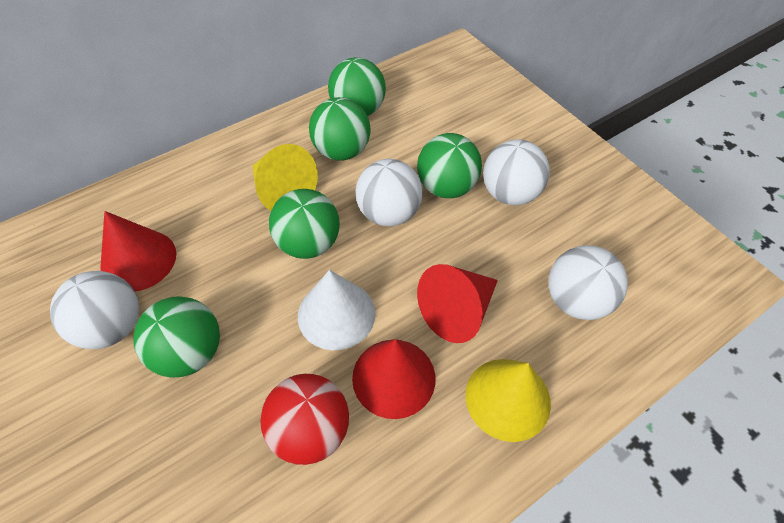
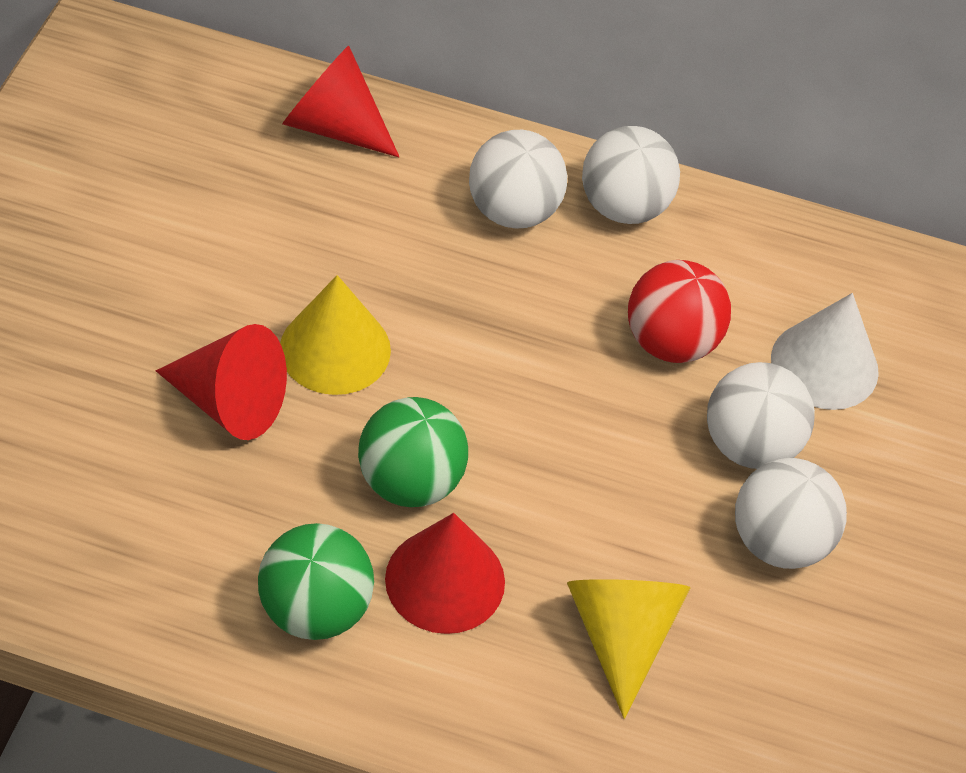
green ball: 5 -> 2

